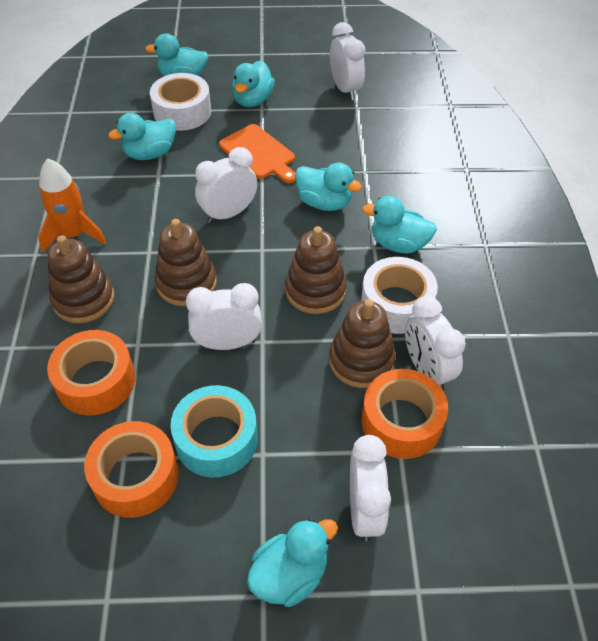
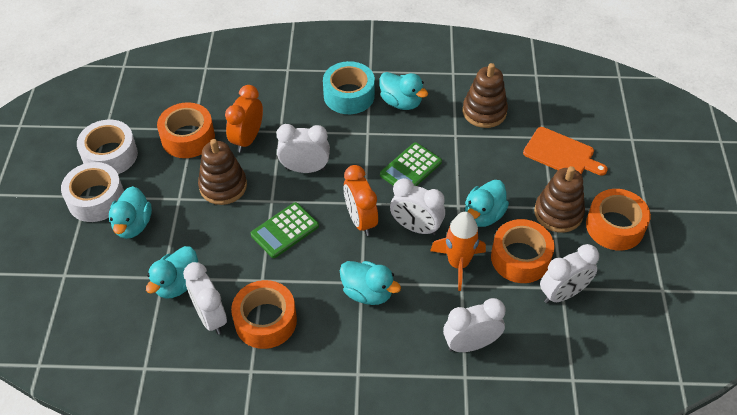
brown stacking toy: 4 -> 3
green calculator: 0 -> 2
orange clock: 0 -> 2
orange tape: 3 -> 4
turquoise duck: 6 -> 5

